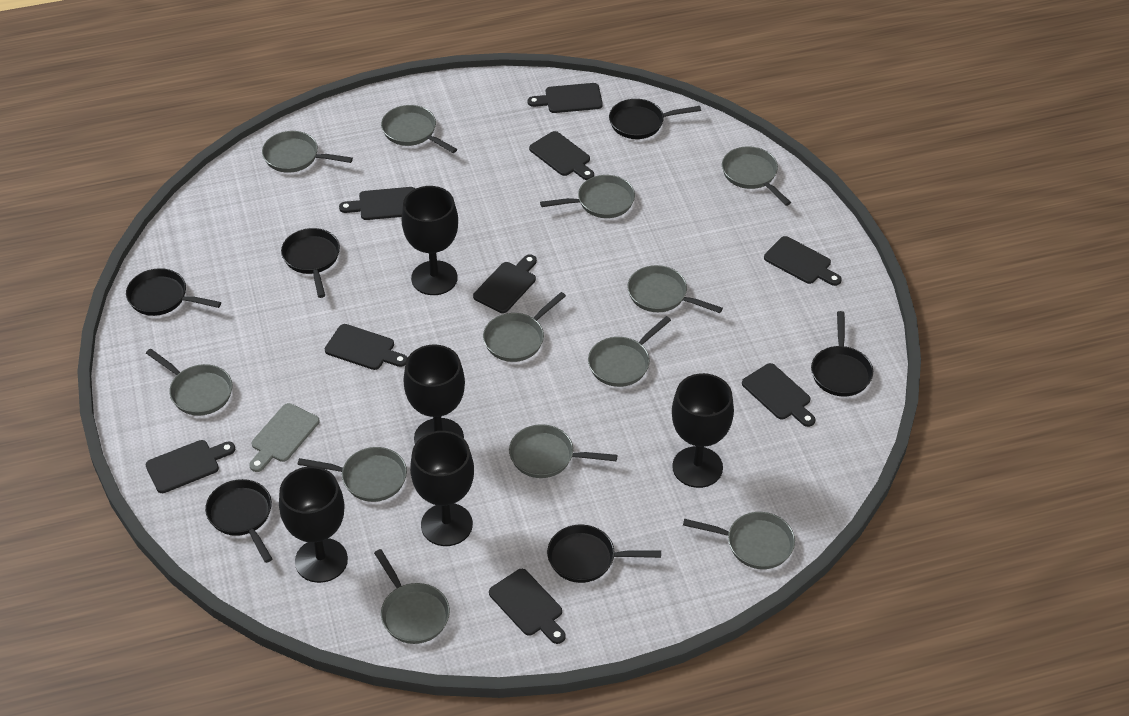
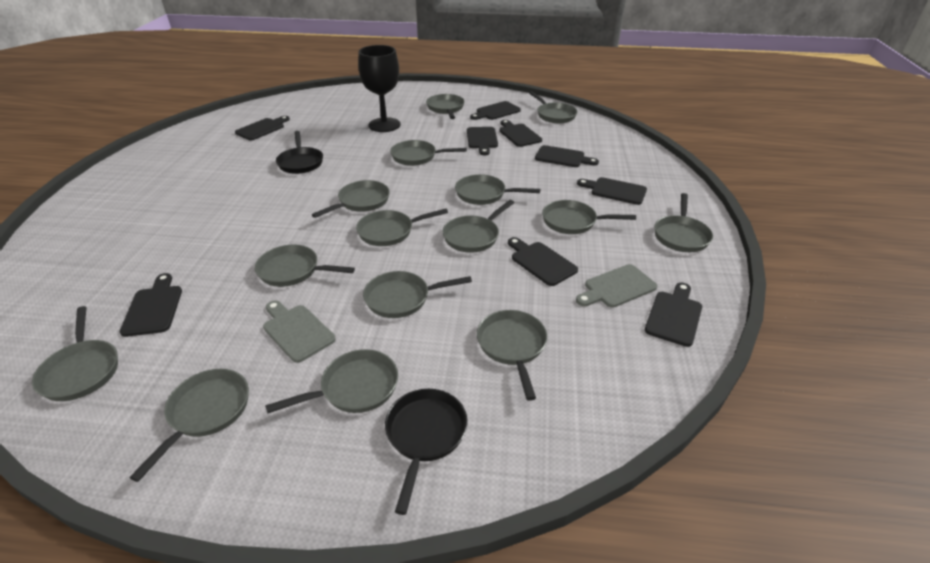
black goblet: 5 -> 1
black pan: 6 -> 2
grey cutting board: 1 -> 2
grey pan: 12 -> 15

